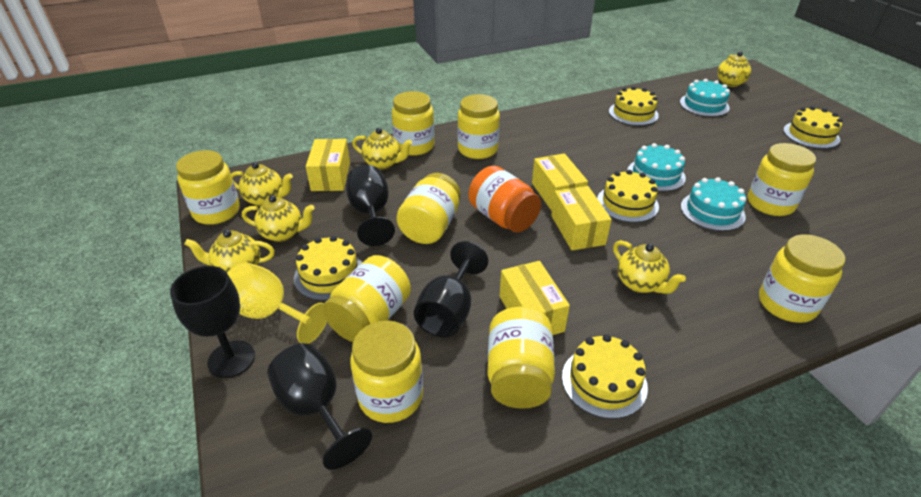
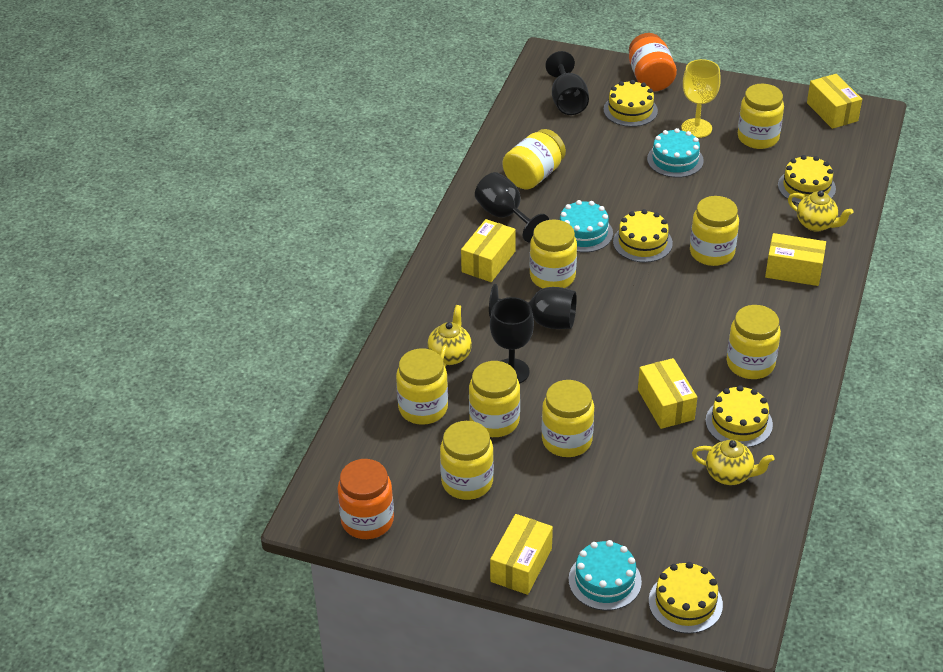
orange jar: 1 -> 2
yellow box: 4 -> 5
yellow teapot: 6 -> 3

